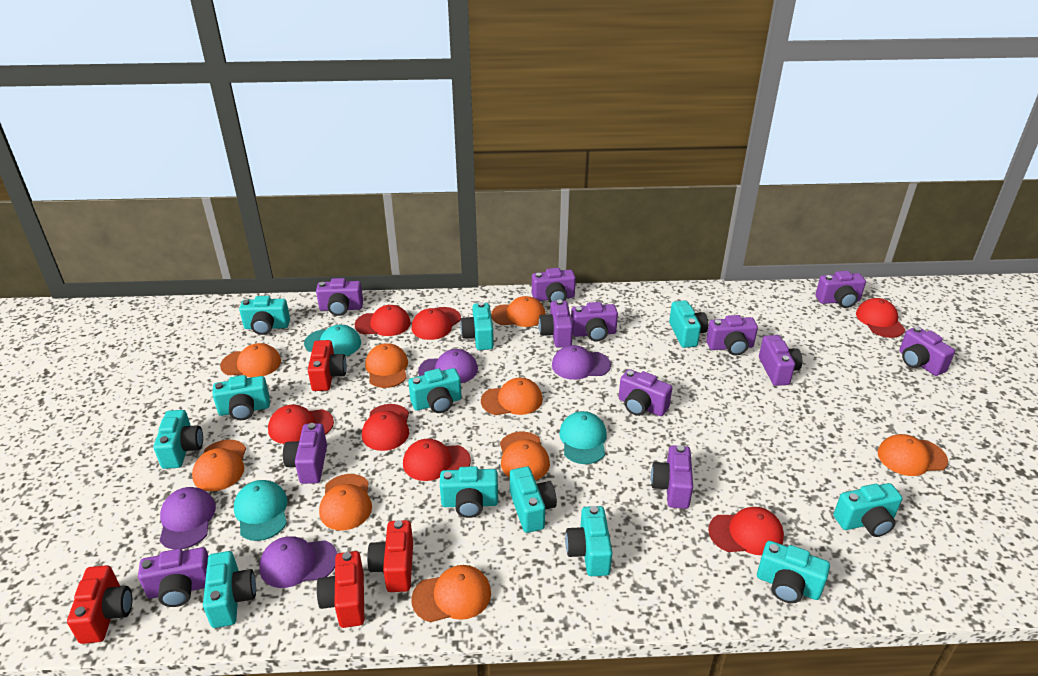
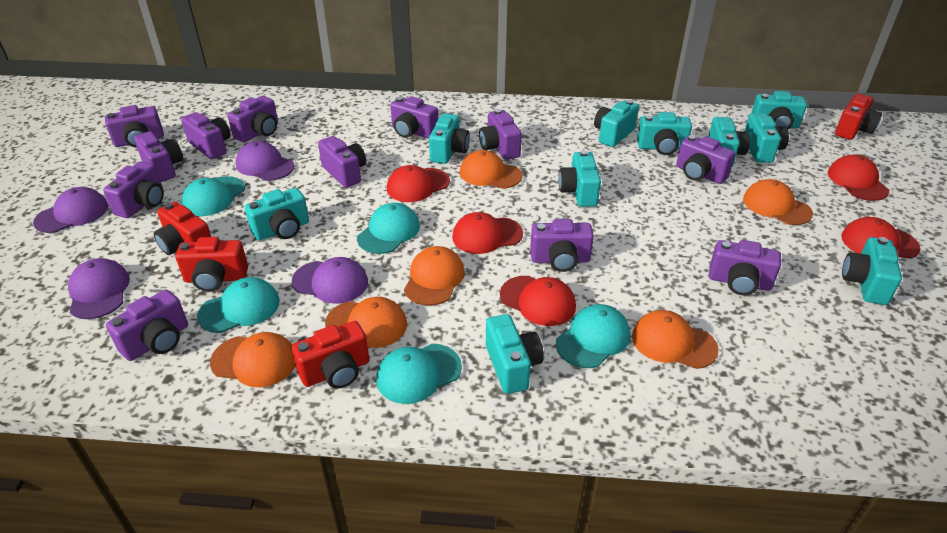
orange cap: 9 -> 6
red cap: 7 -> 5
turquoise camera: 12 -> 10
turquoise cap: 3 -> 5

